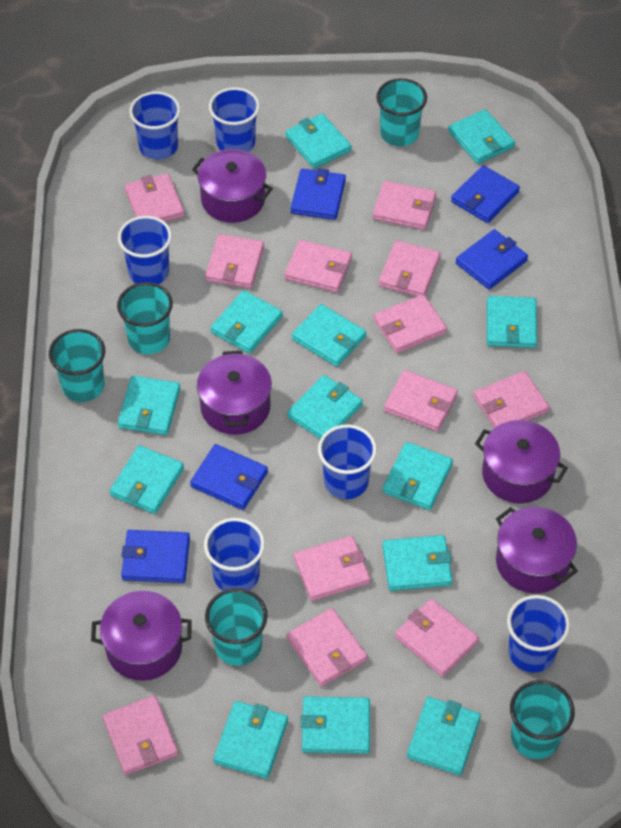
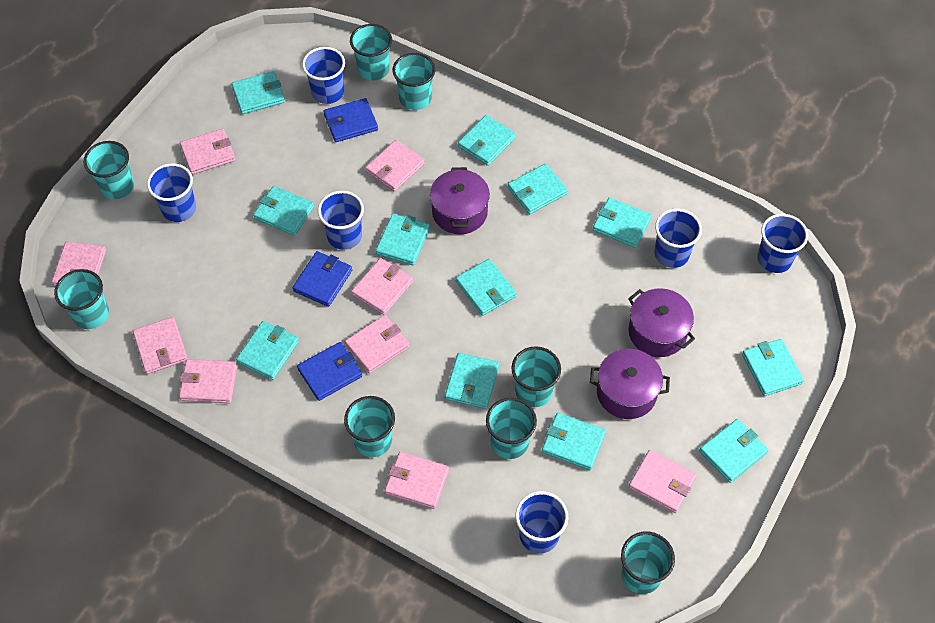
blue wallet: 5 -> 3
pink wallet: 12 -> 9
purple pot: 5 -> 3
turquoise cup: 5 -> 8
turquoise wallet: 13 -> 12

